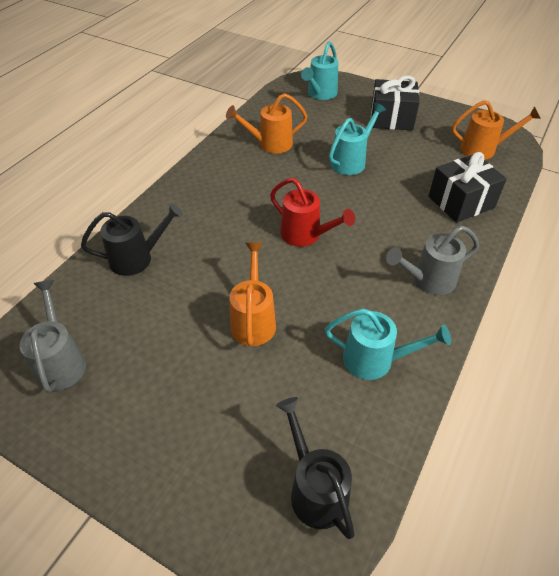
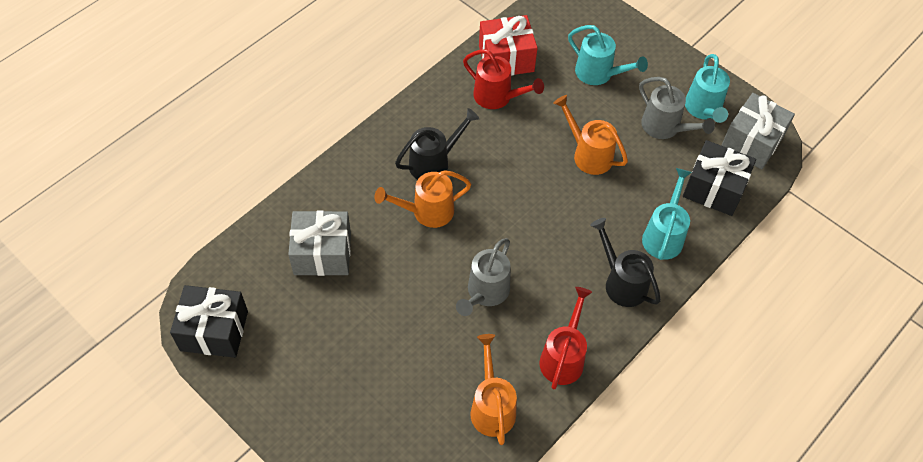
grey gift: 0 -> 2
red gift: 0 -> 1
red watering can: 1 -> 2

